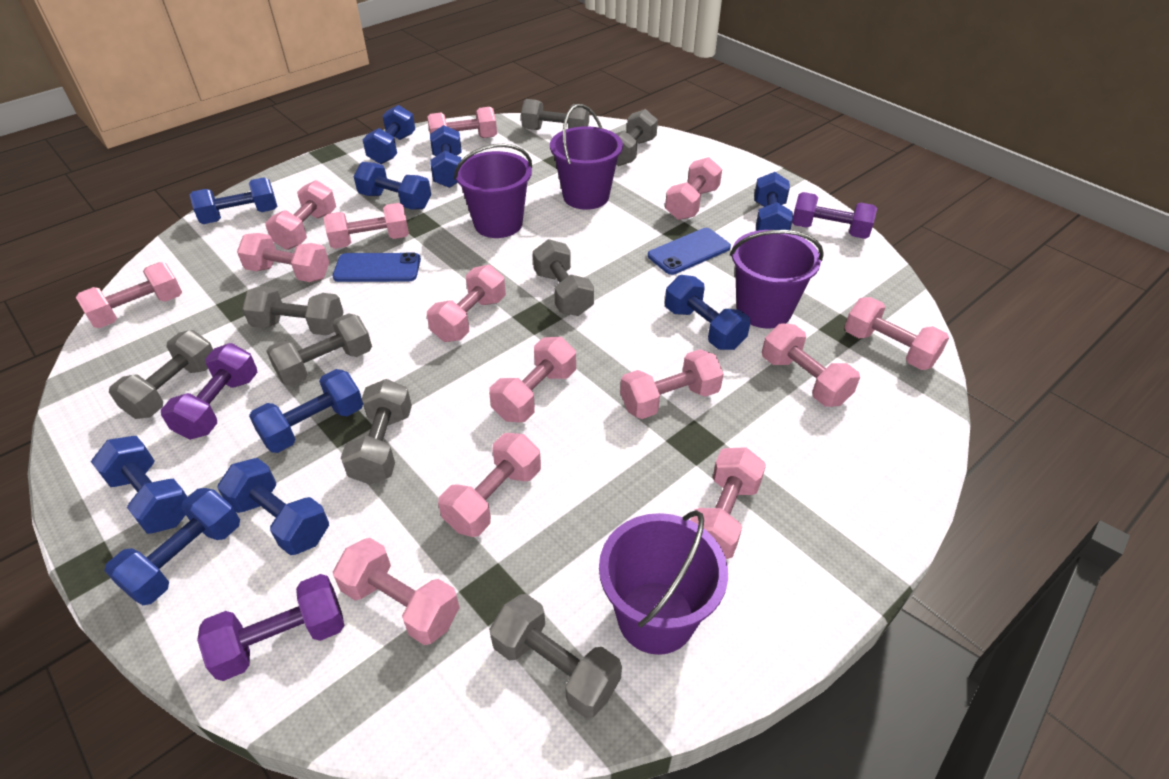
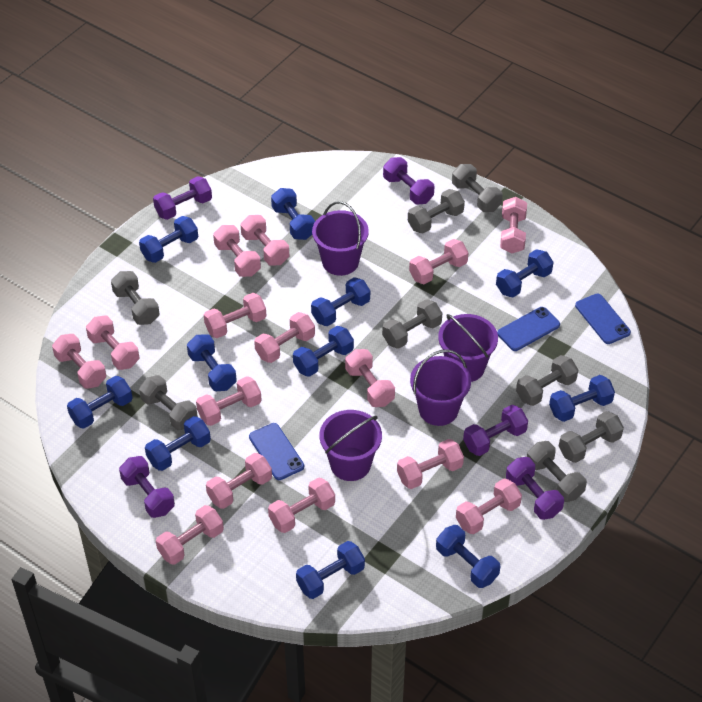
blue dumbbell: 10 -> 11
blue phone: 2 -> 3
pink dumbbell: 14 -> 15
purple dumbbell: 3 -> 5

